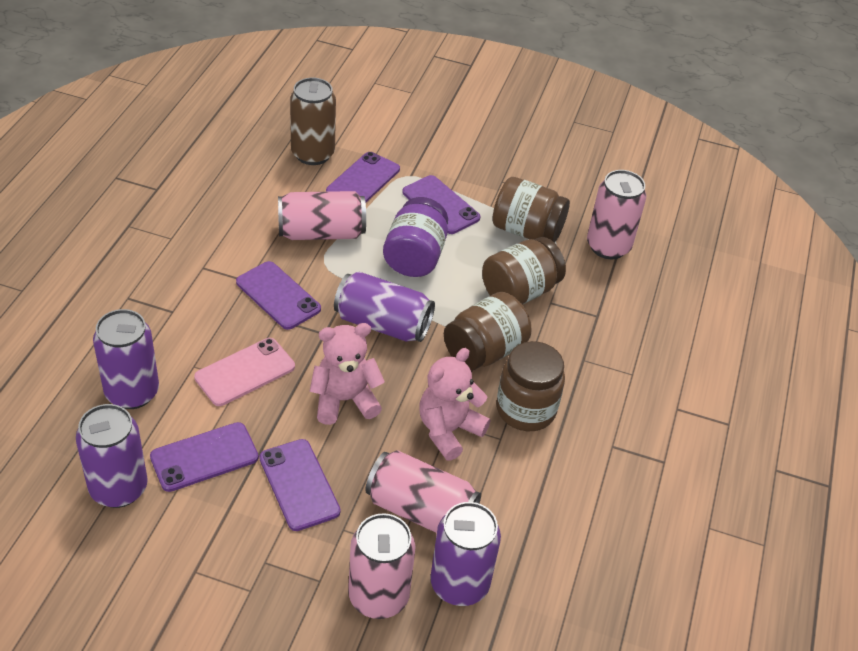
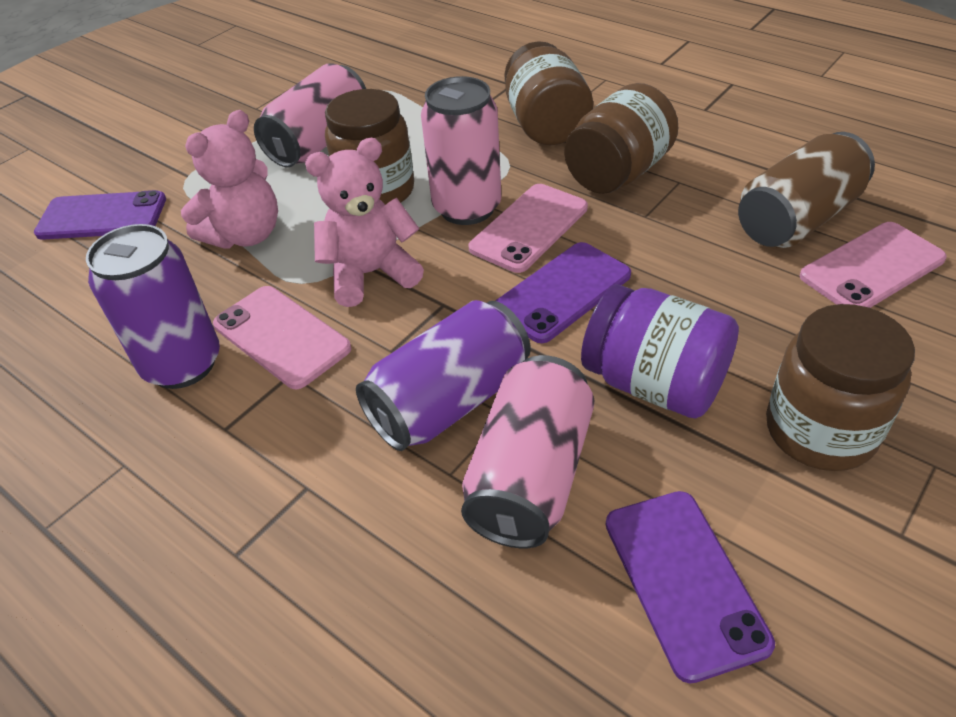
pink can: 4 -> 3
pink phone: 1 -> 3
purple can: 4 -> 2
purple phone: 5 -> 3

